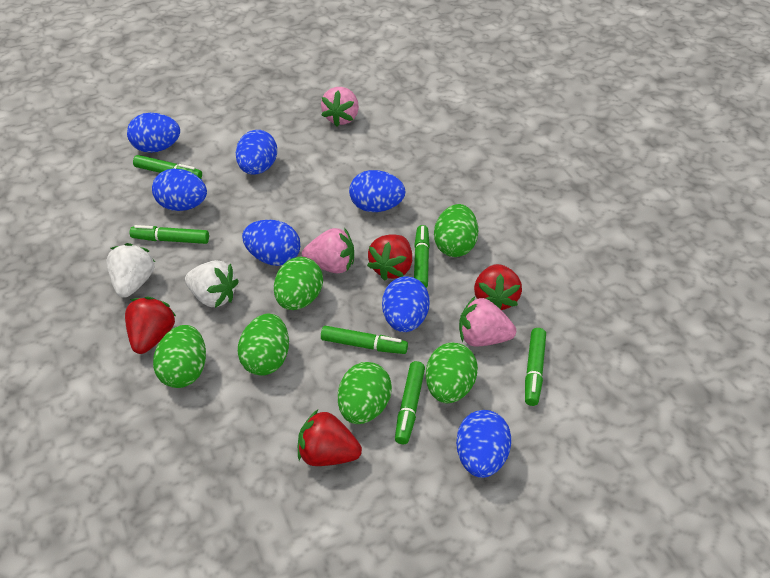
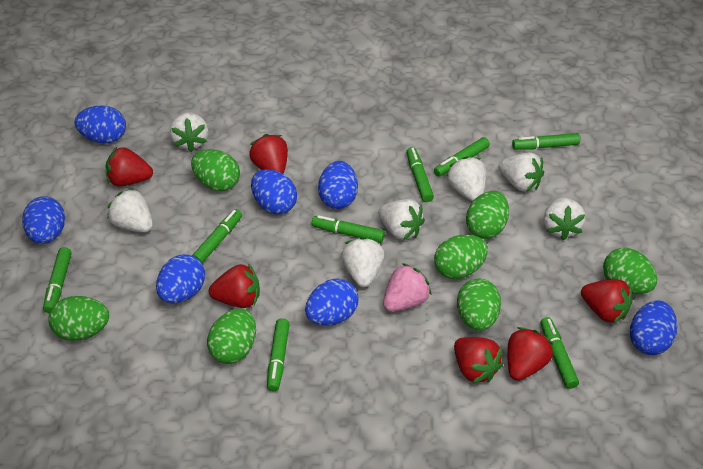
green egg: 6 -> 7
green marker: 6 -> 8
pink strawberry: 3 -> 1
red strawberry: 4 -> 6
white strawberry: 2 -> 7

